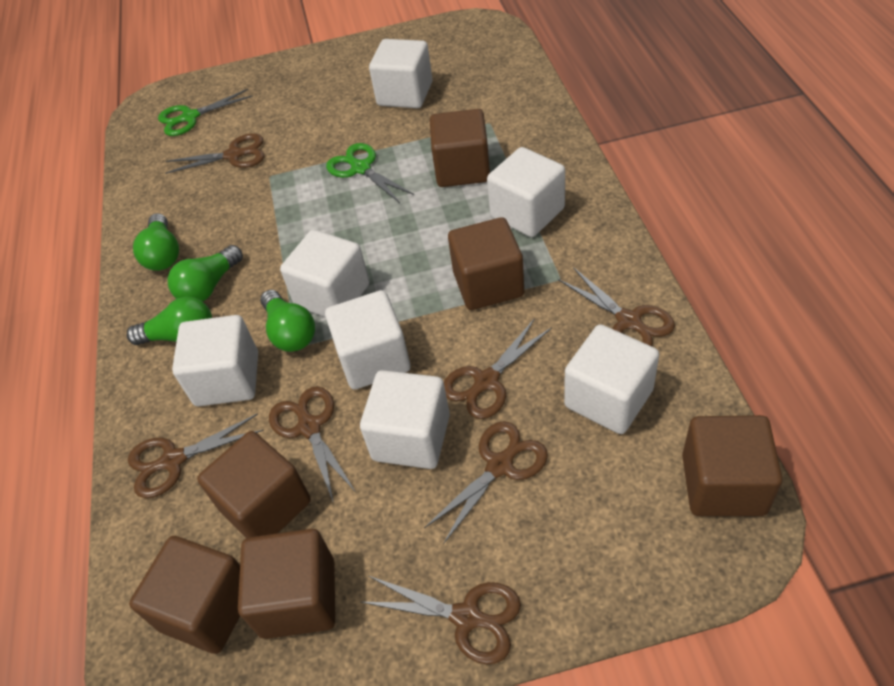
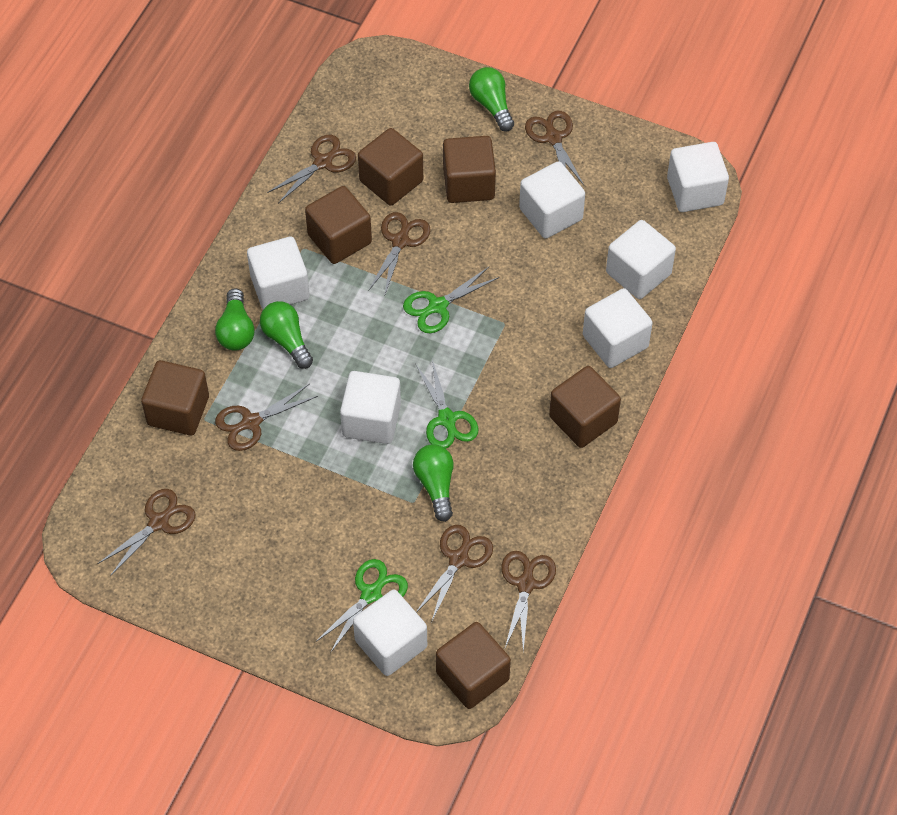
green scissors: 2 -> 3

